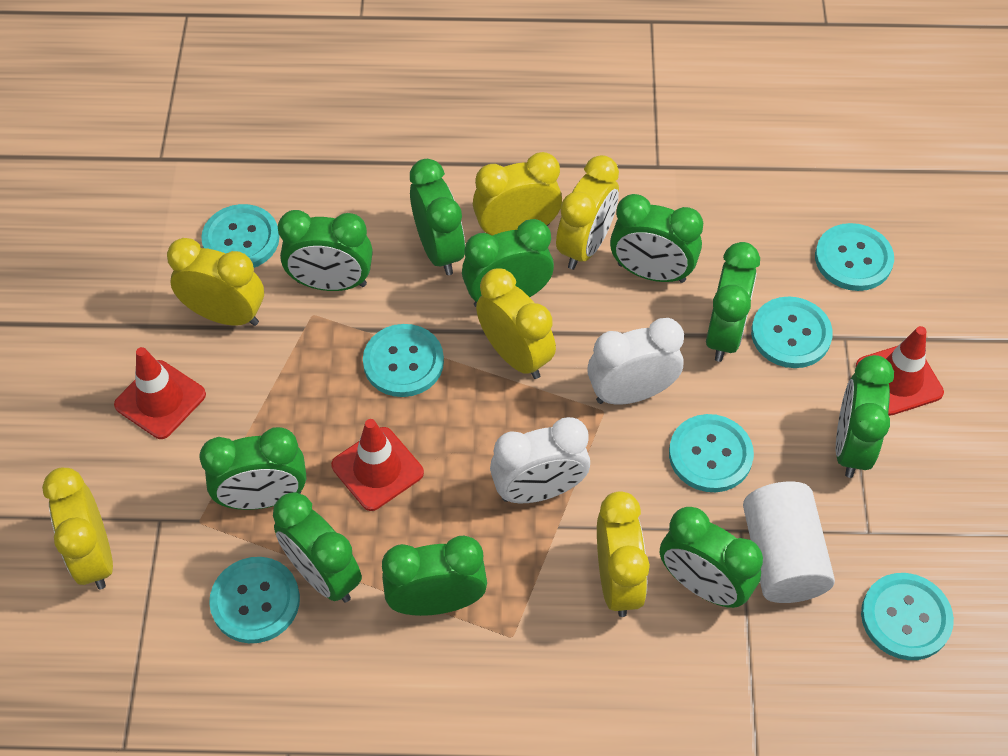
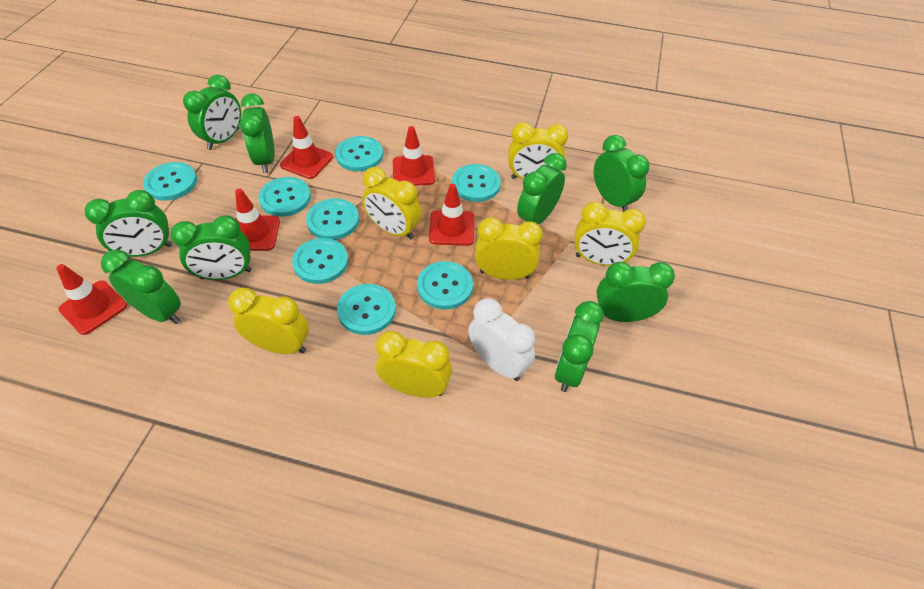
green clock: 10 -> 9
red traffic cone: 3 -> 5
turquoise button: 7 -> 8
white clock: 2 -> 1
white cylinder: 1 -> 0

